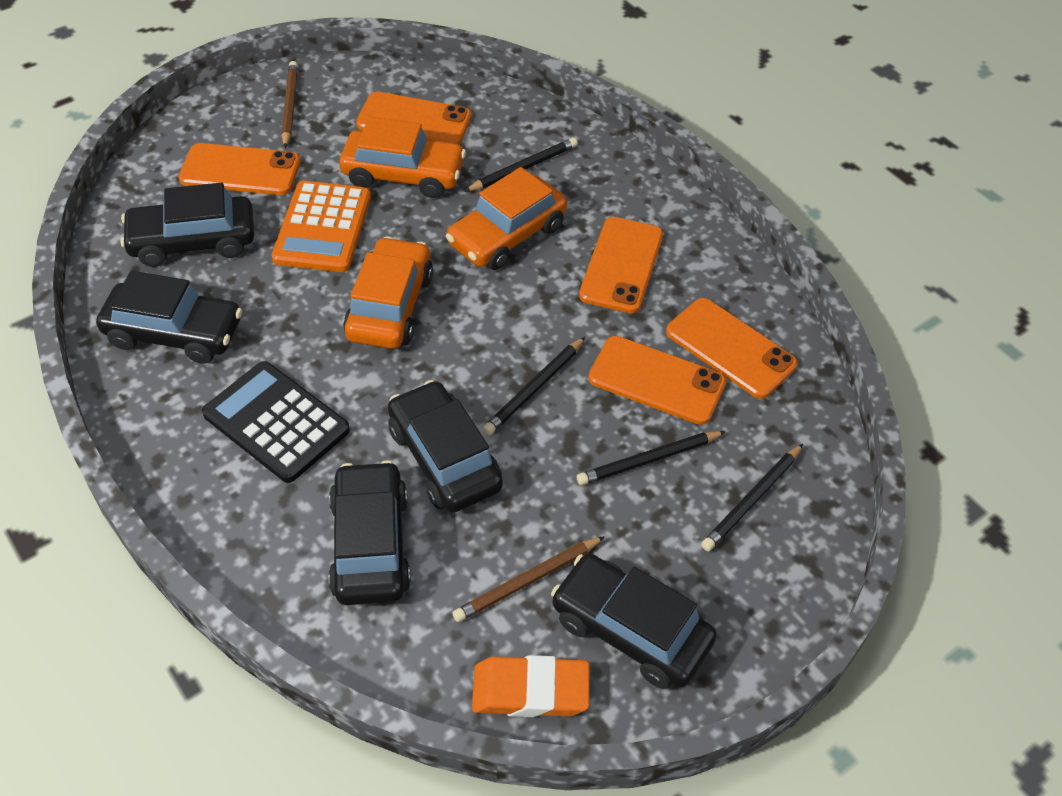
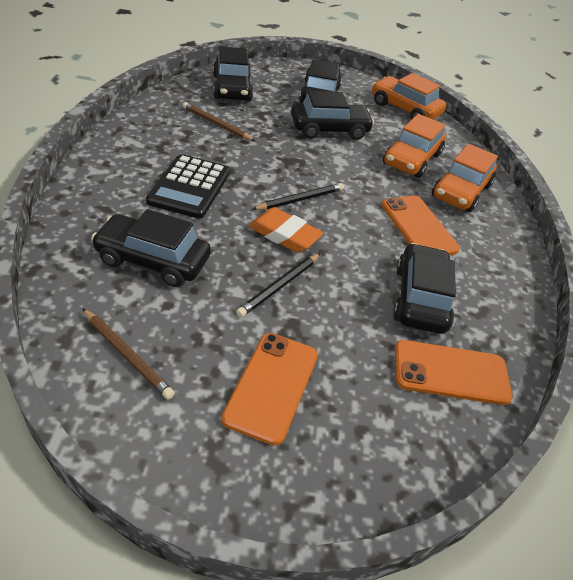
black pencil: 4 -> 2
orange calculator: 1 -> 0
orange phone: 5 -> 3

